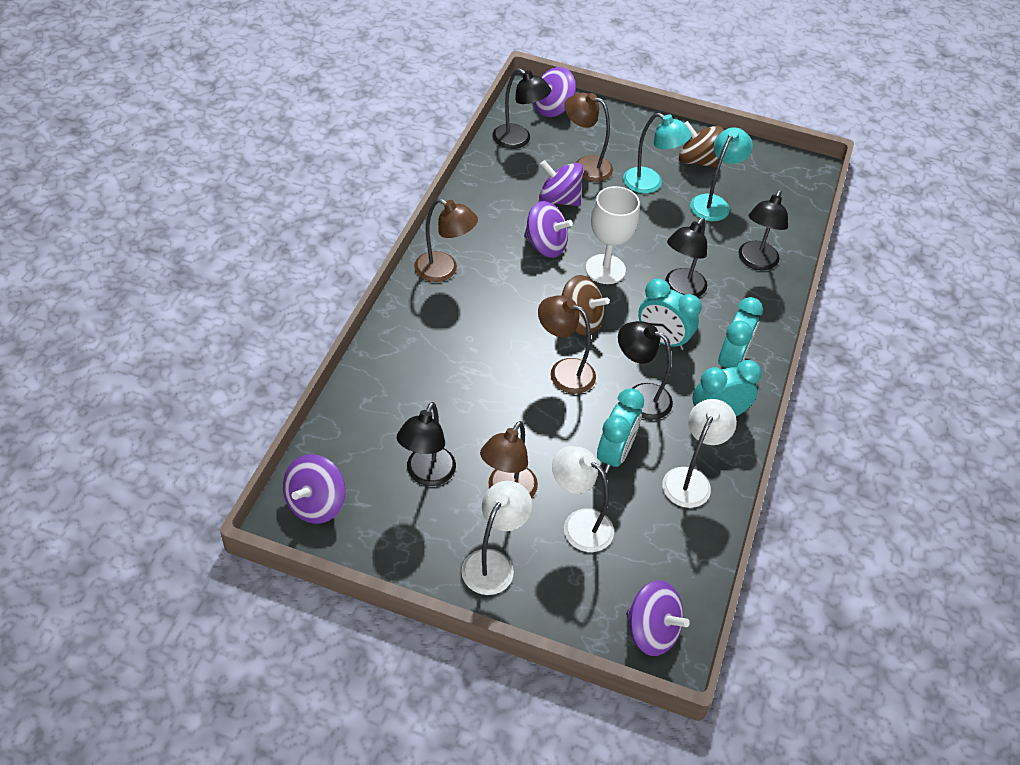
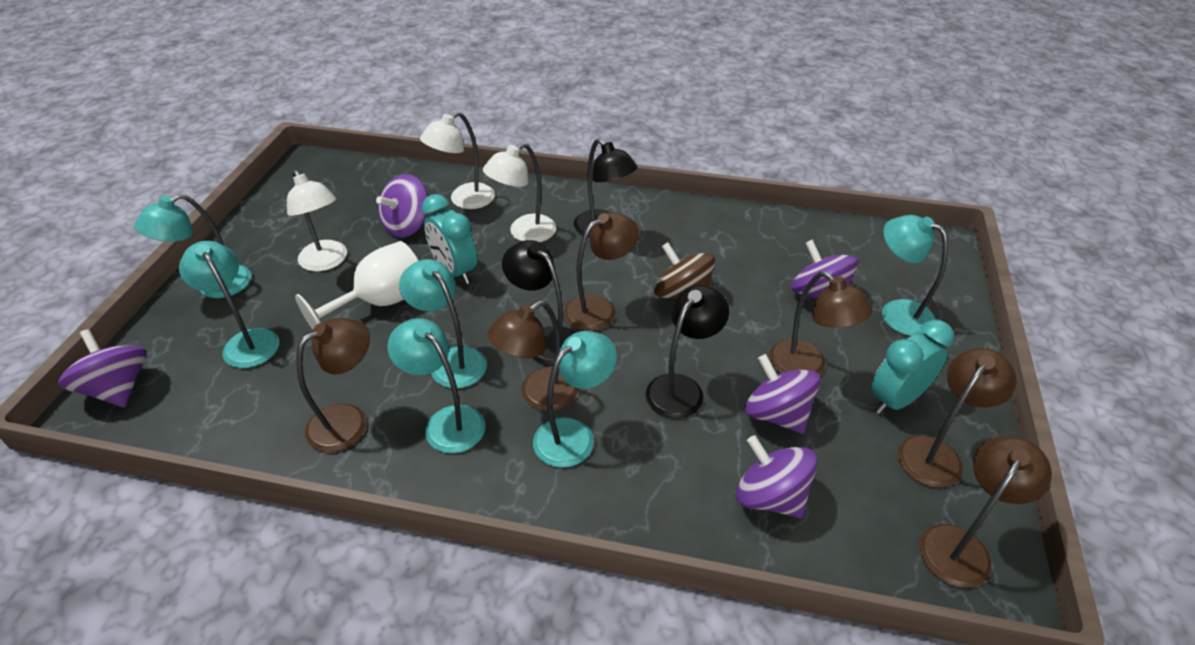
black lamp: 5 -> 3
brown lamp: 4 -> 6
brown spinning top: 2 -> 1
turquoise clock: 4 -> 2
turquoise lamp: 2 -> 6

